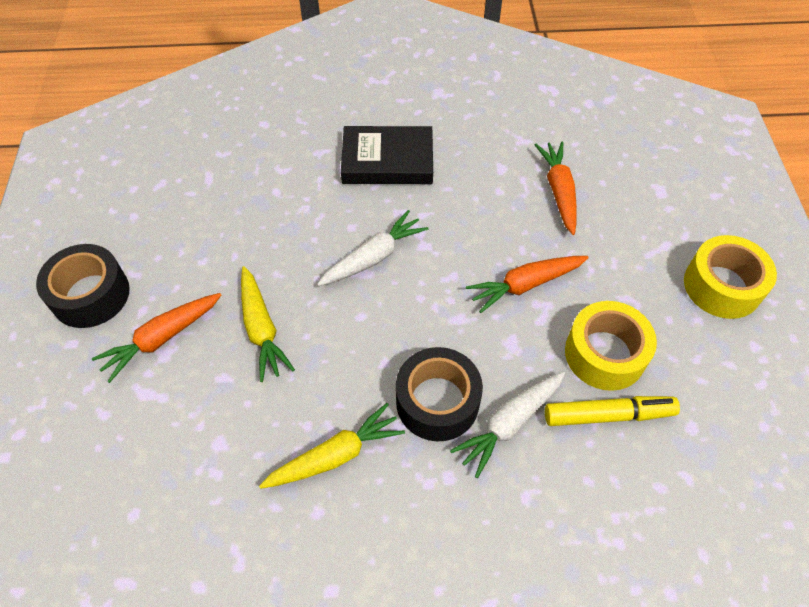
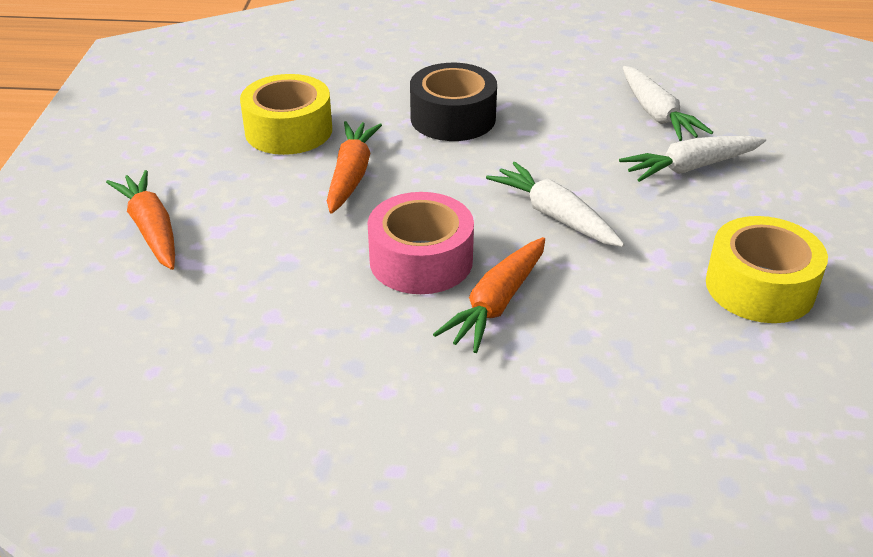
black book: 1 -> 0
black tape: 2 -> 1
pink tape: 0 -> 1
white carrot: 2 -> 3
yellow carrot: 2 -> 0
yellow marker: 1 -> 0

